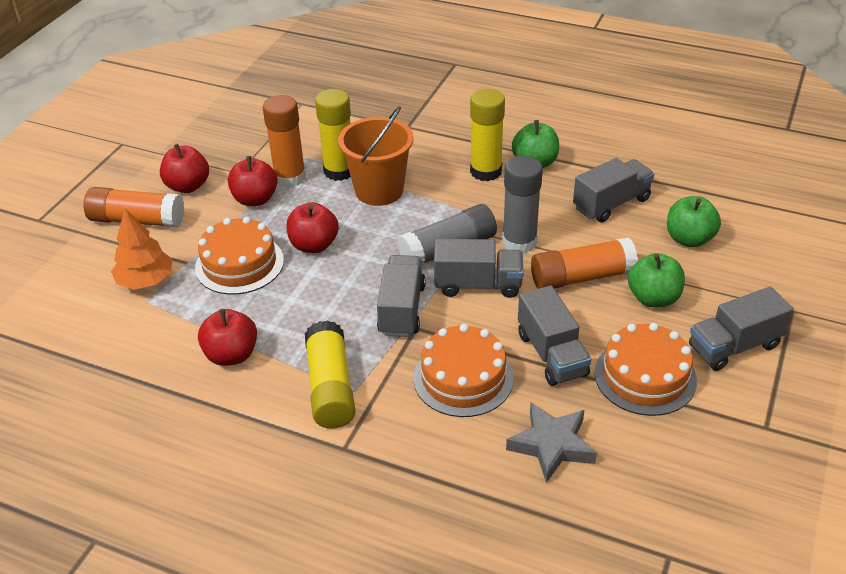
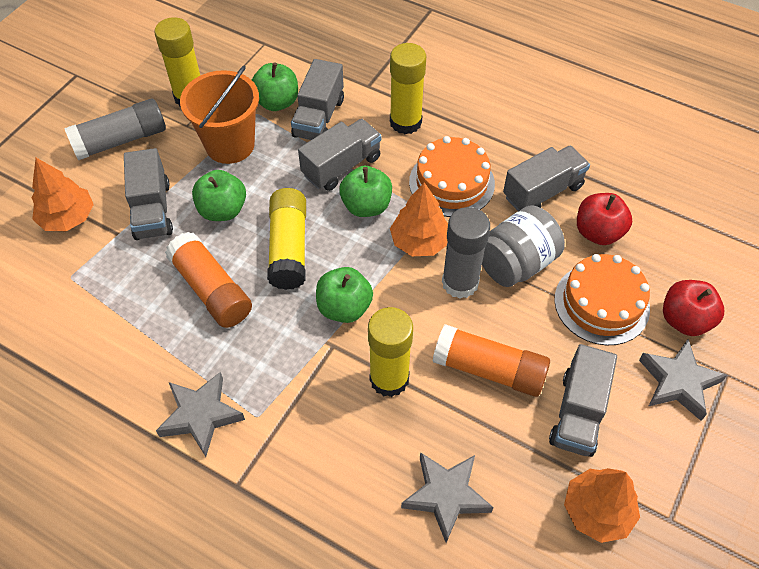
green apple: 3 -> 4
grey jar: 0 -> 1
grey star: 1 -> 3
orange cake: 3 -> 2
orange glue stick: 3 -> 2
orange tree: 1 -> 3
red apple: 4 -> 2
yellow glue stick: 3 -> 4

